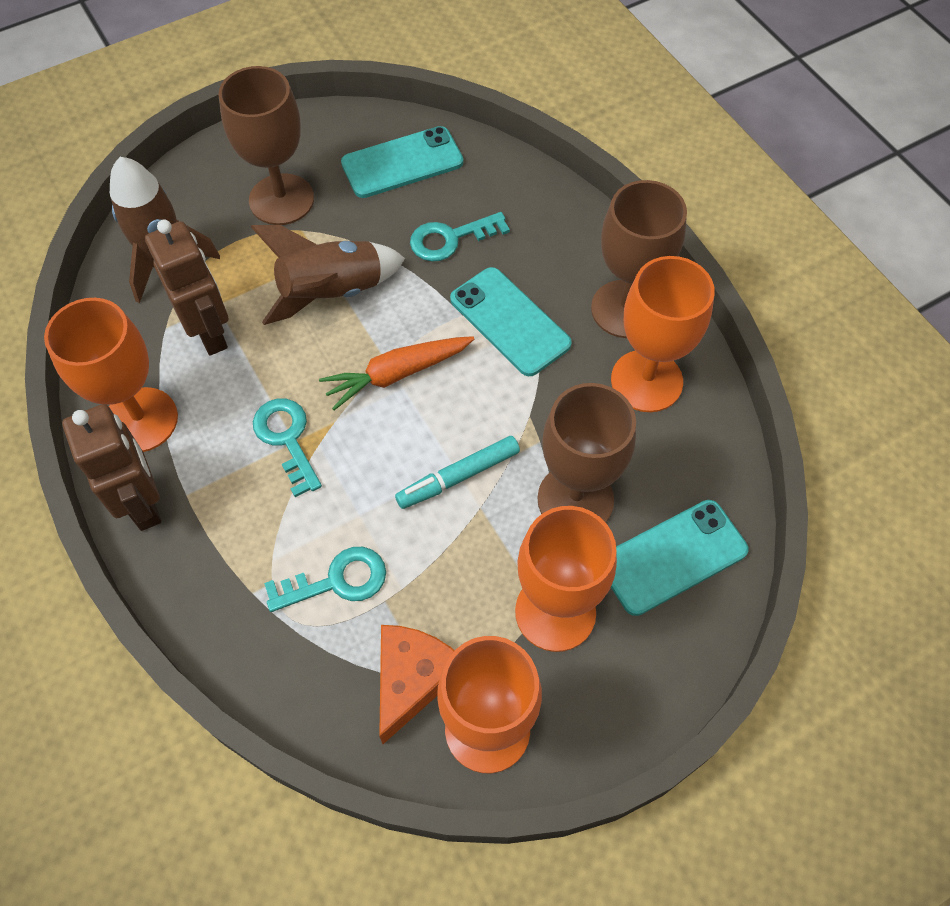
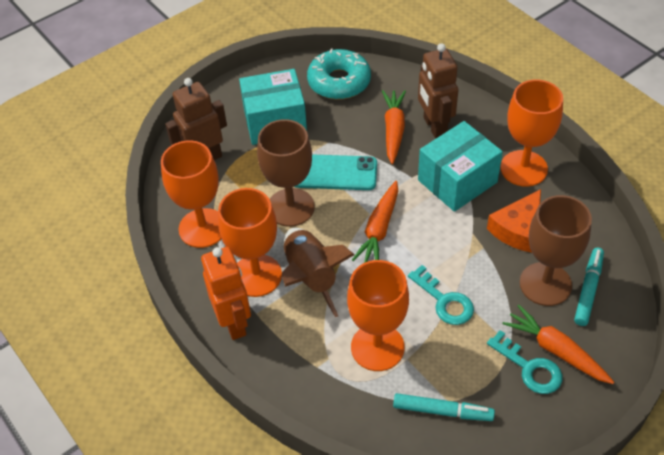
brown goblet: 3 -> 2
brown rocket: 2 -> 1
orange carrot: 1 -> 3
orange robot: 0 -> 1
turquoise box: 0 -> 2
turquoise donut: 0 -> 1
turquoise key: 3 -> 2
turquoise marker: 1 -> 2
turquoise phone: 3 -> 1

